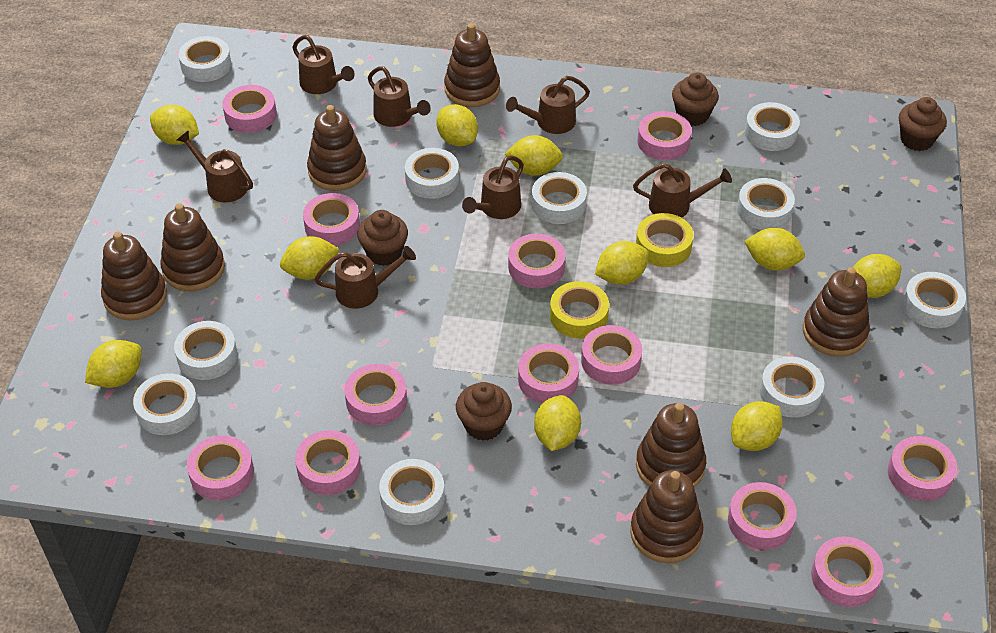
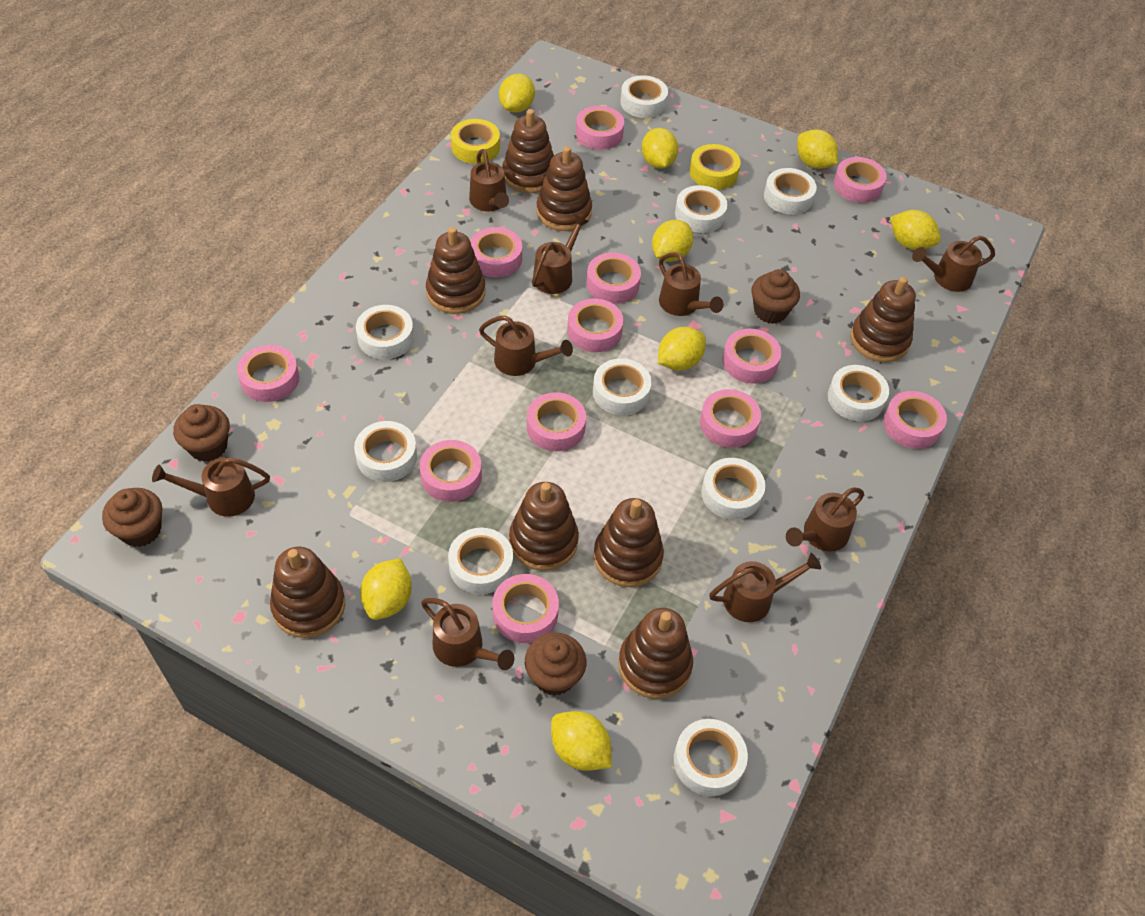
brown stacking toy: 7 -> 8
brown watering can: 7 -> 9
yellow lemon: 10 -> 8

